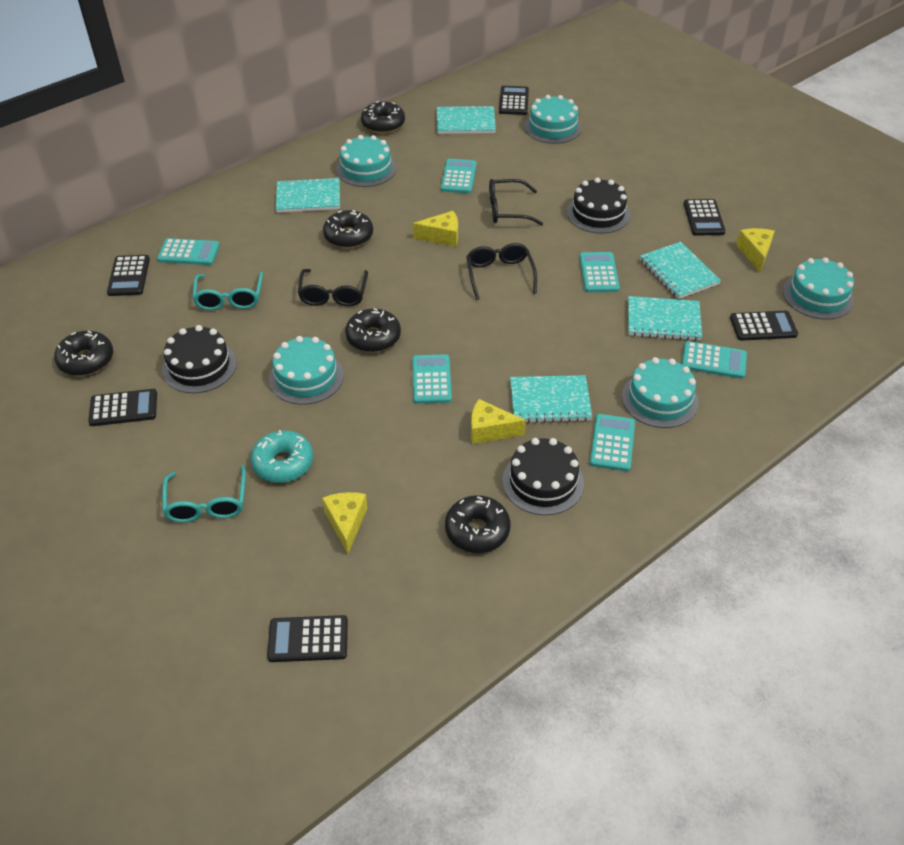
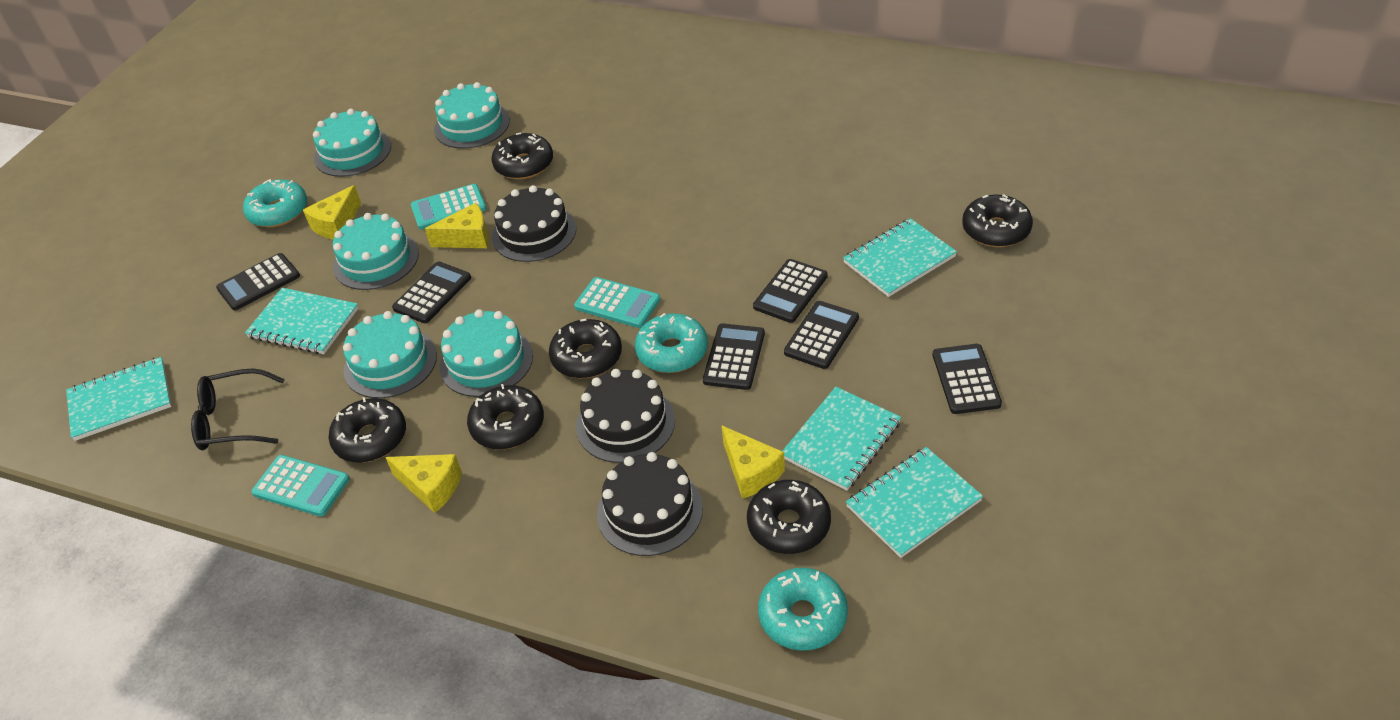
black donut: 5 -> 6
black glasses: 3 -> 1
turquoise calculator: 6 -> 3
turquoise donut: 1 -> 3
turquoise glasses: 2 -> 0

